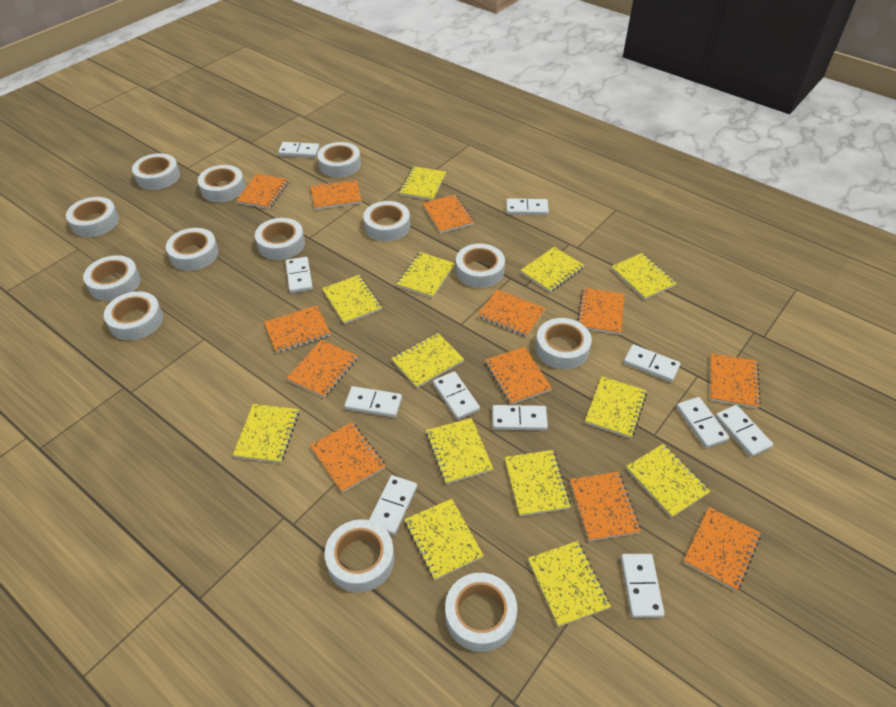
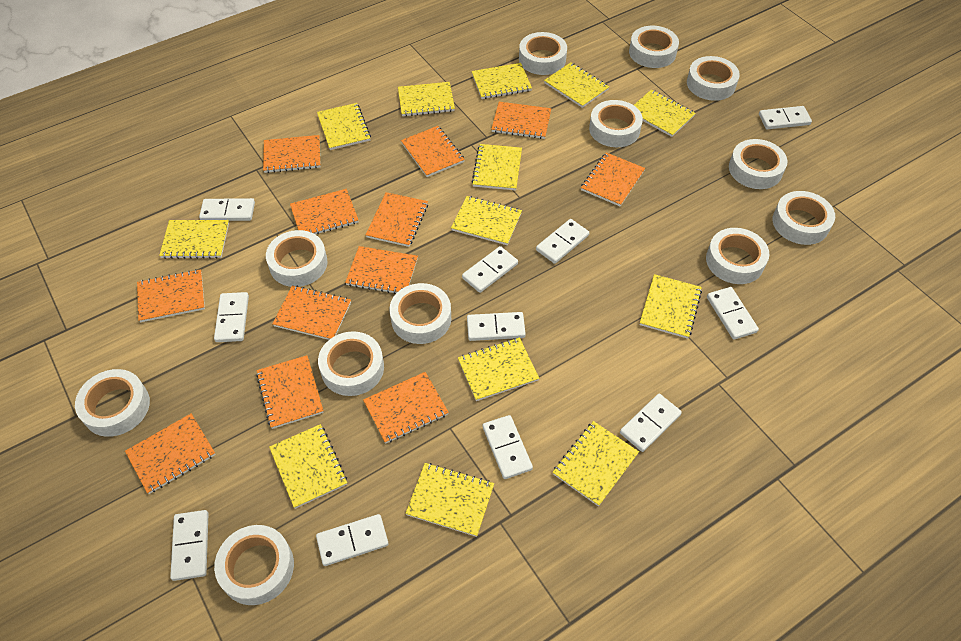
white tape: 13 -> 12

